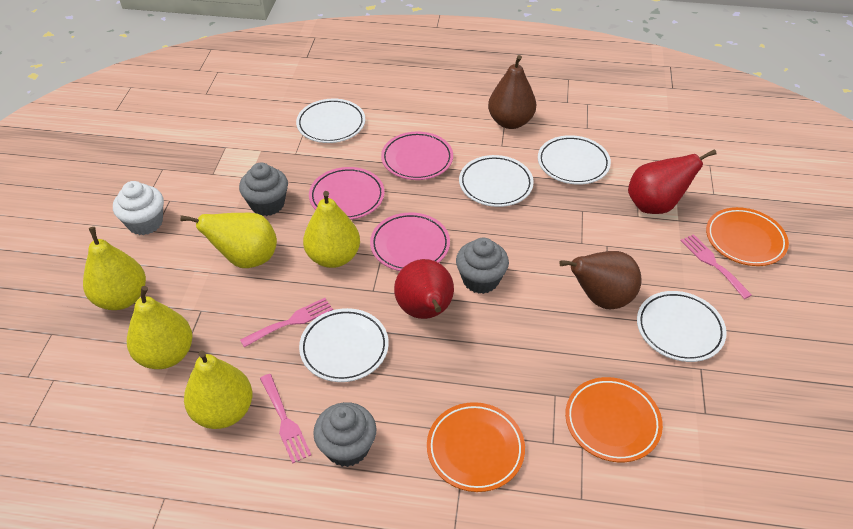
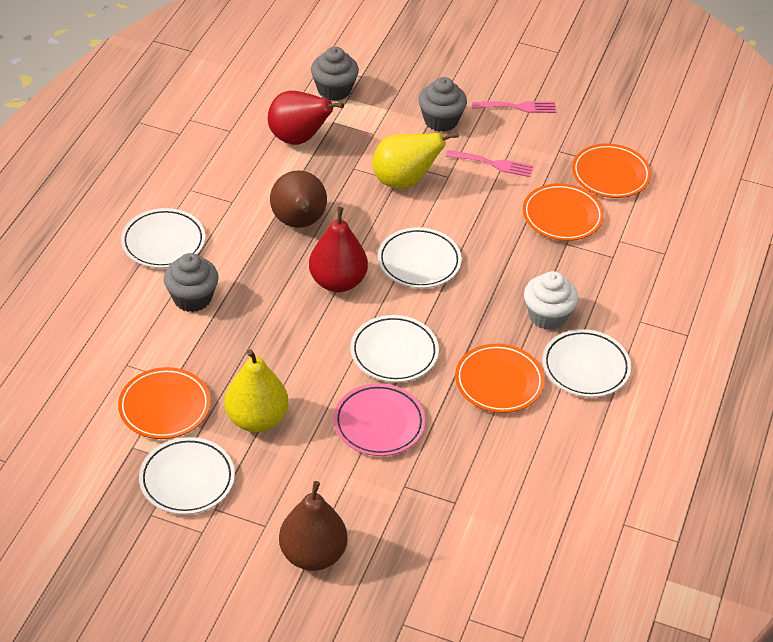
orange plate: 3 -> 4
pink fork: 3 -> 2
pink plate: 3 -> 1
yellow pear: 5 -> 2

